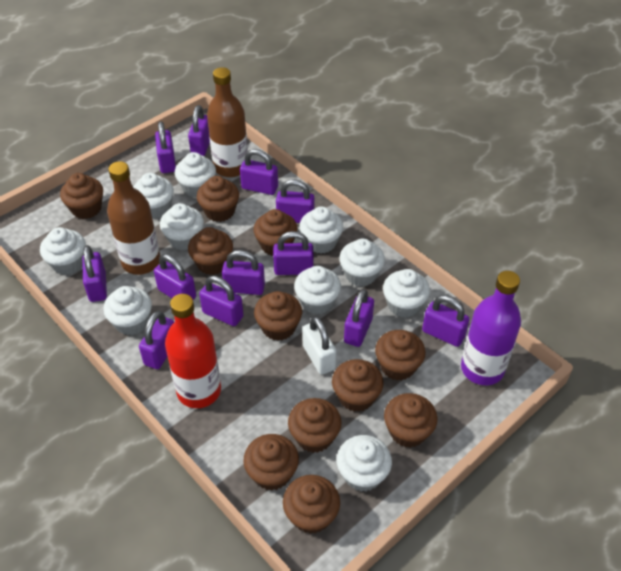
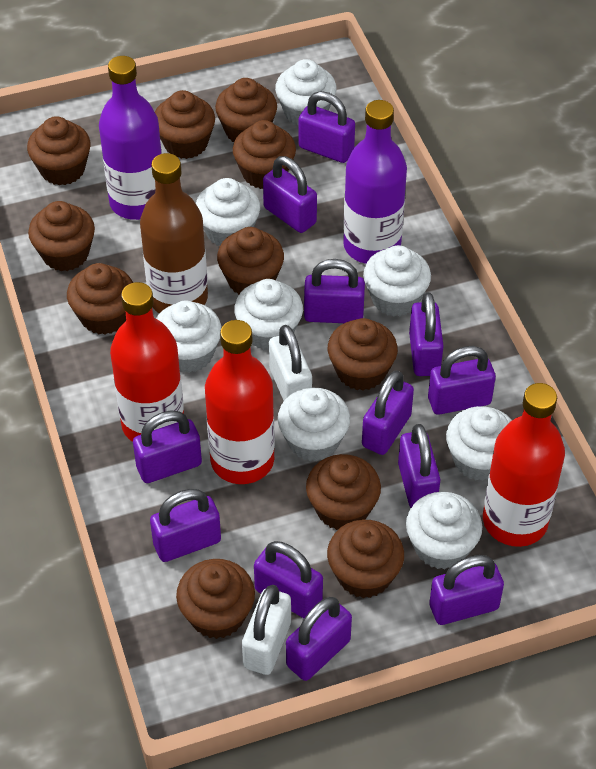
brown bottle: 2 -> 1
purple bottle: 1 -> 2
red bottle: 1 -> 3
white cupcake: 10 -> 8
white padlock: 1 -> 2

